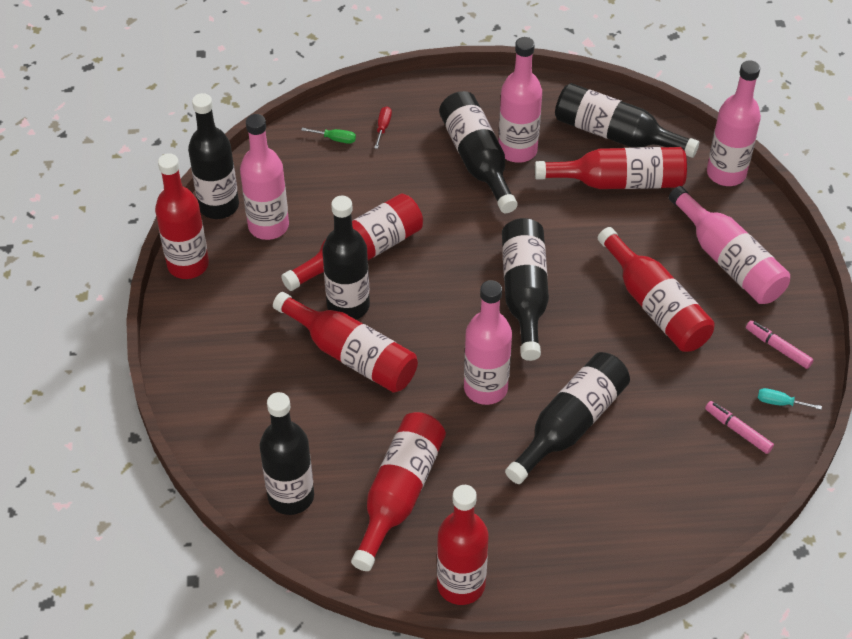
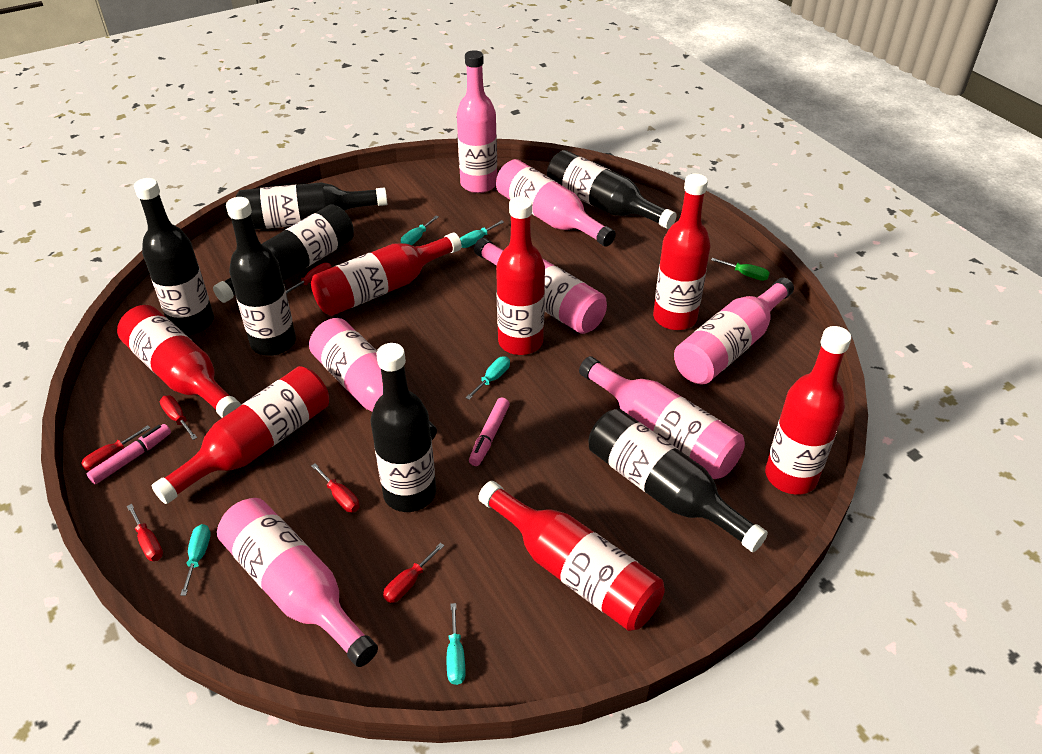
pink bottle: 5 -> 7
red screwdriver: 1 -> 6
turquoise screwdriver: 1 -> 5

